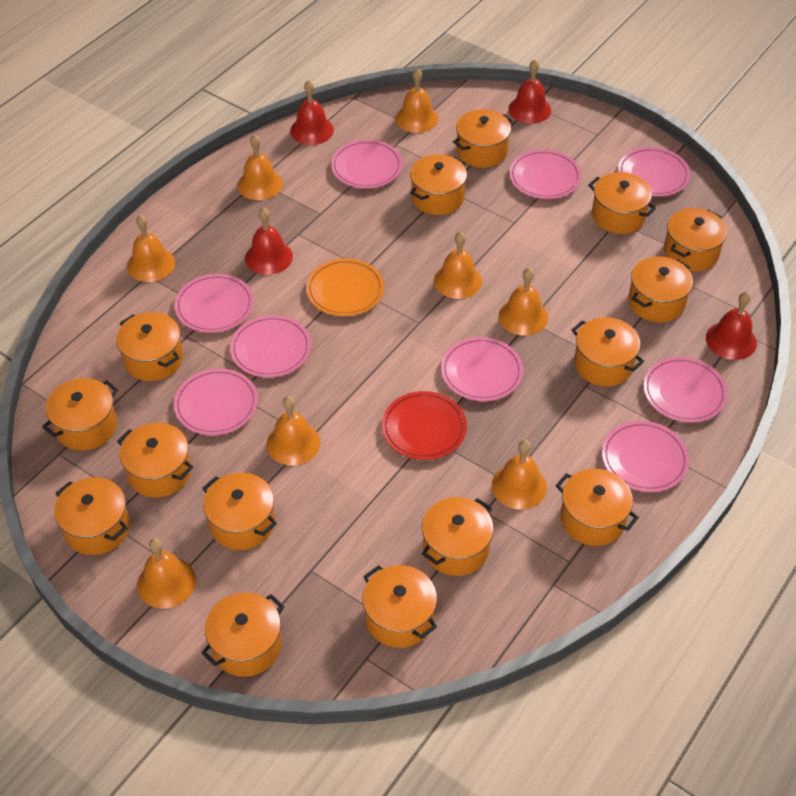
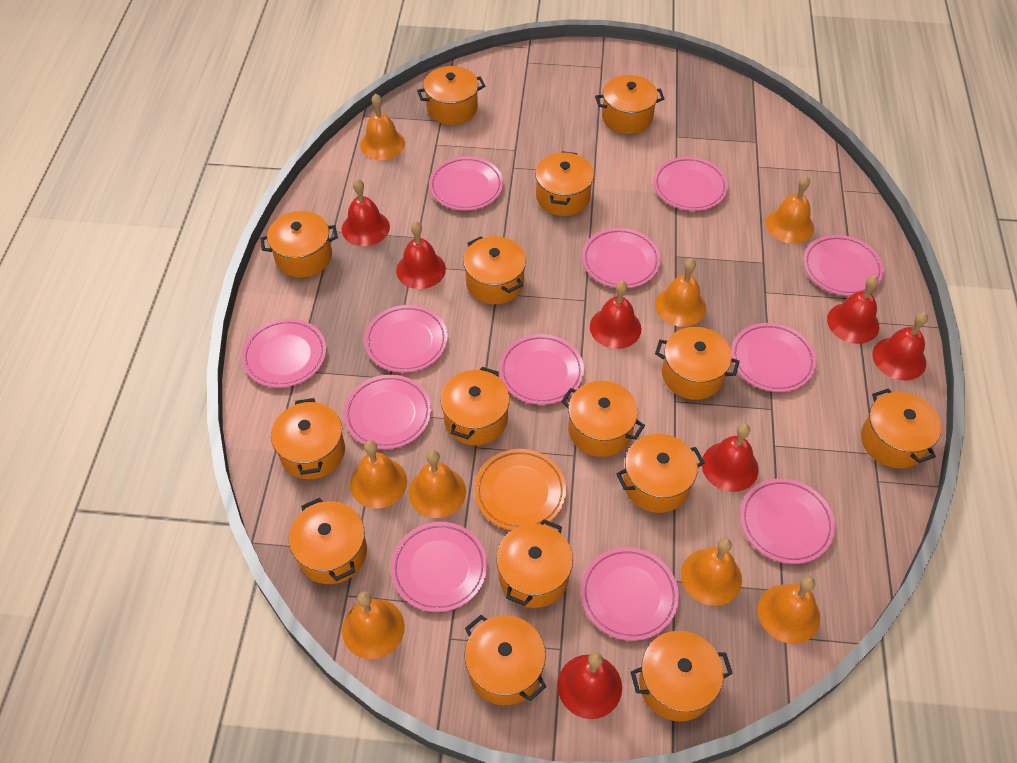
pink plate: 9 -> 12
red bell: 4 -> 7
red plate: 1 -> 0

